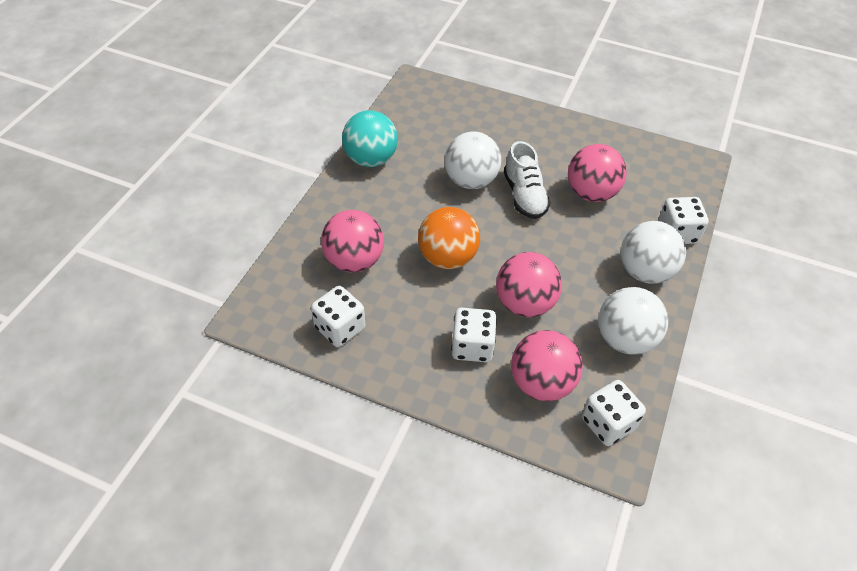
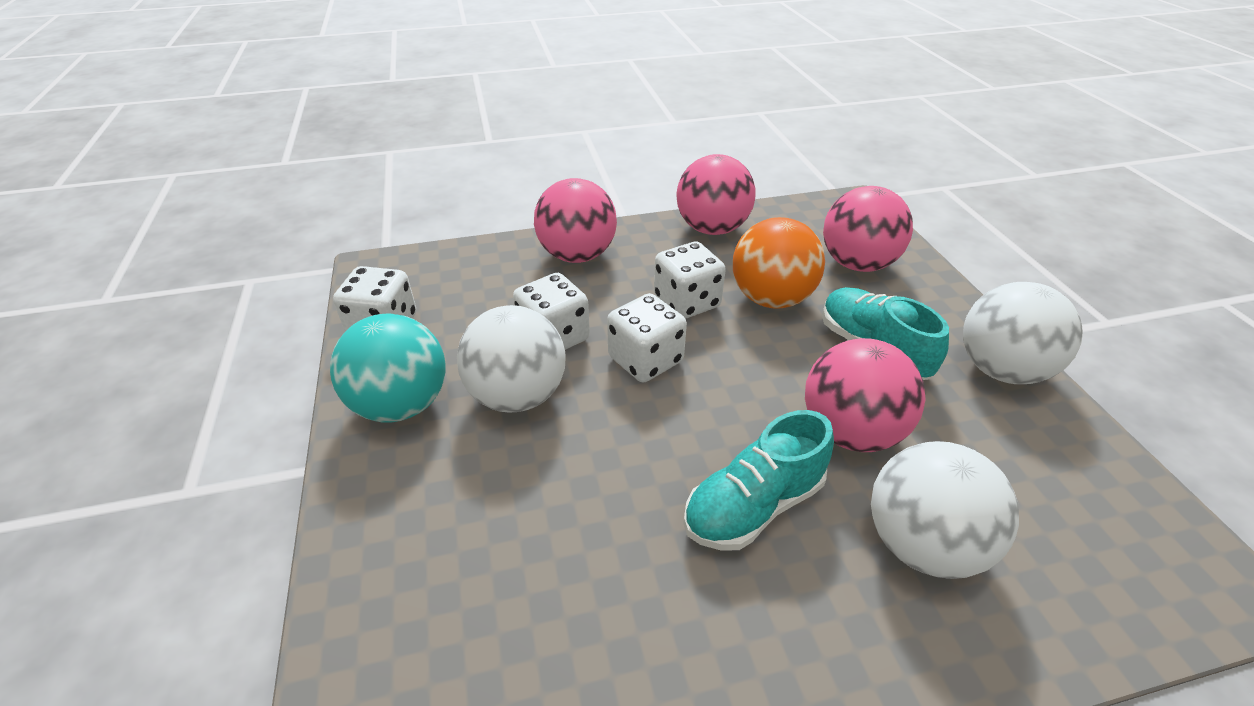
turquoise shoe: 0 -> 2
white shoe: 1 -> 0

